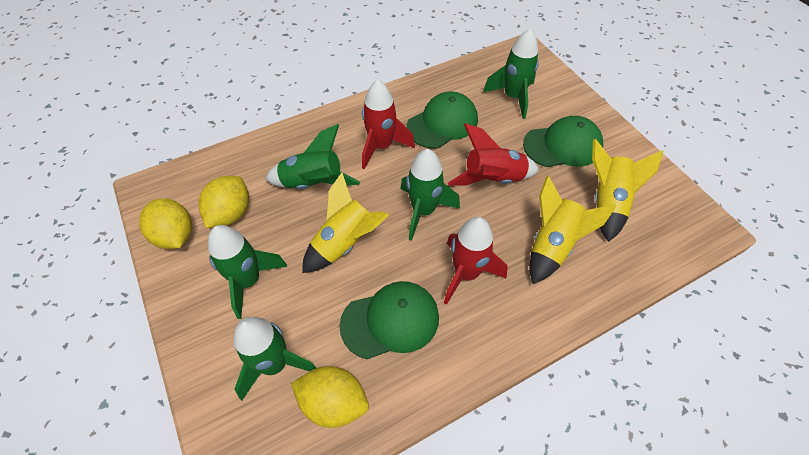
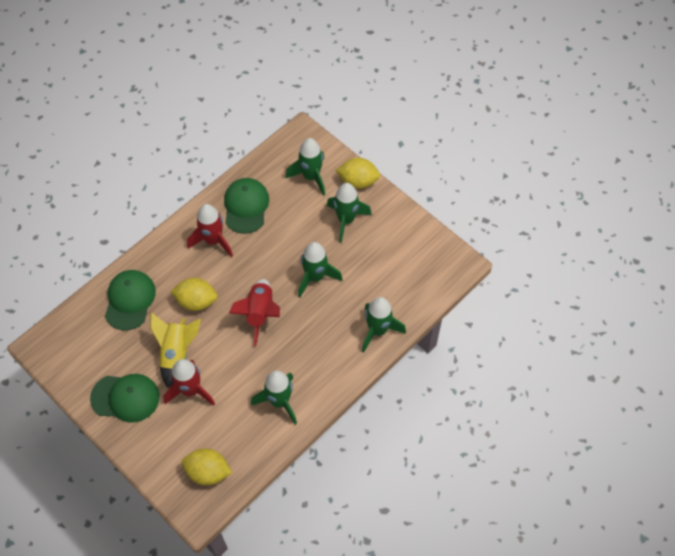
yellow rocket: 3 -> 1

